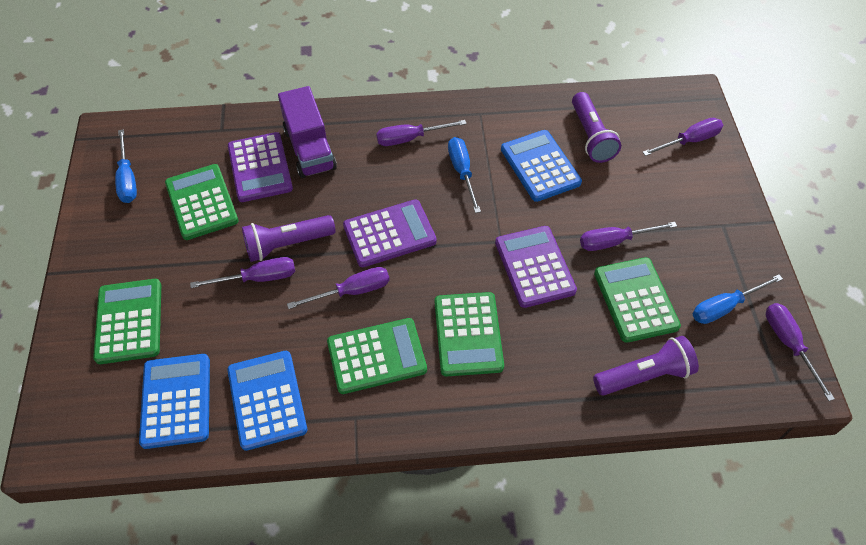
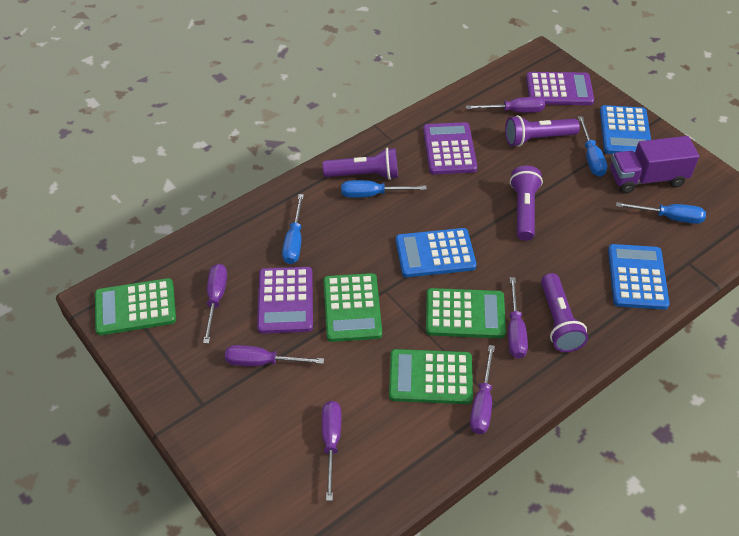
blue screwdriver: 3 -> 4
green calculator: 5 -> 4
purple flashlight: 3 -> 4

